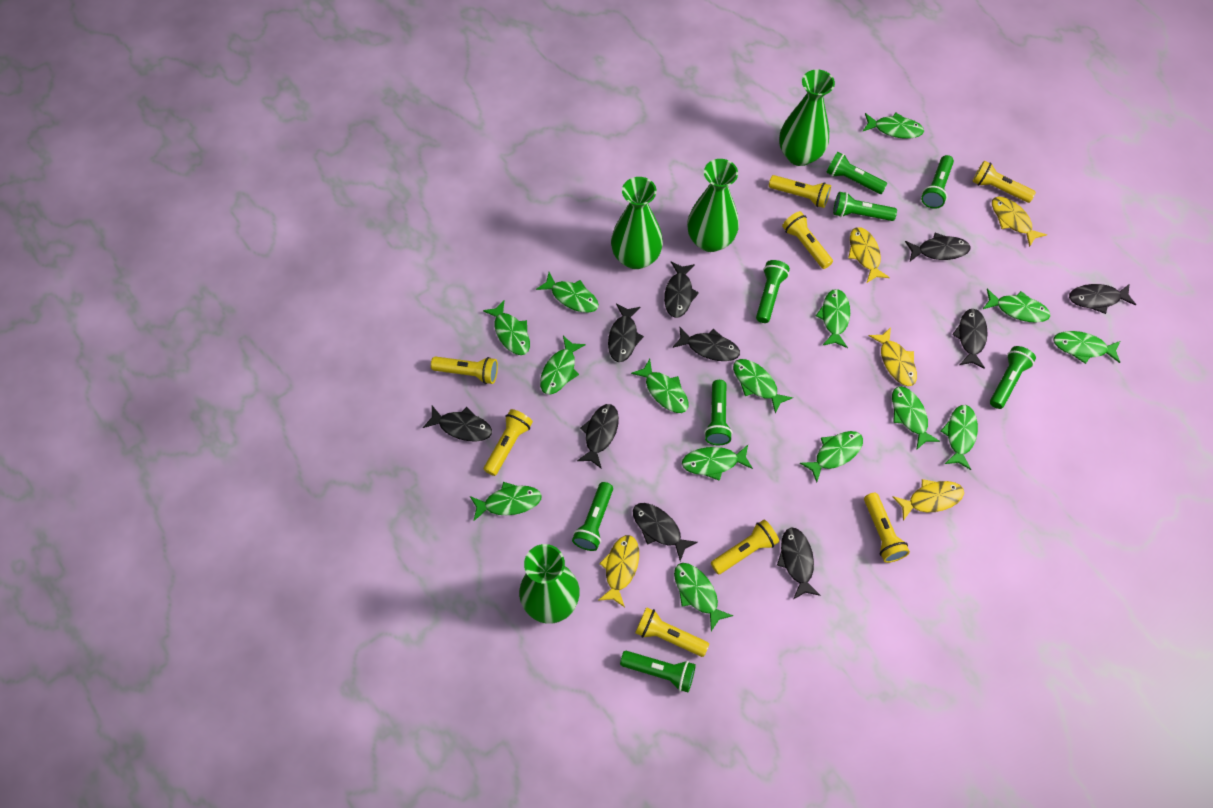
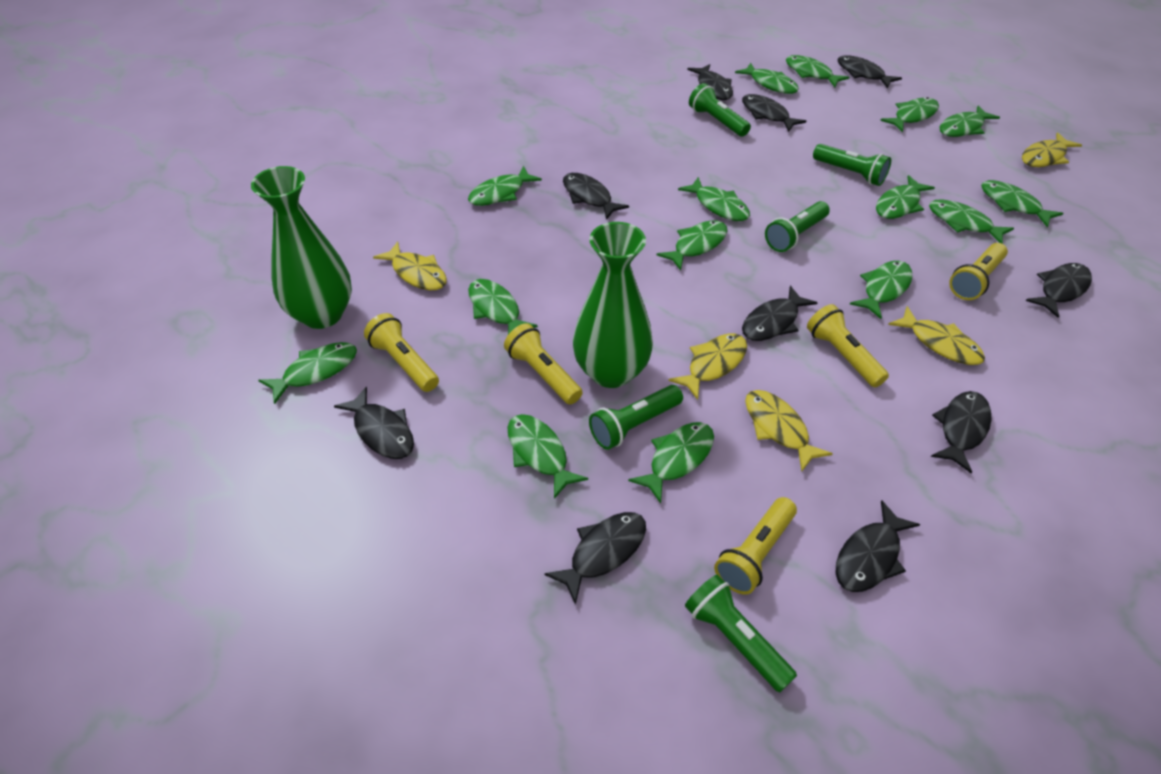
green flashlight: 8 -> 5
green vase: 4 -> 2
yellow flashlight: 8 -> 5

